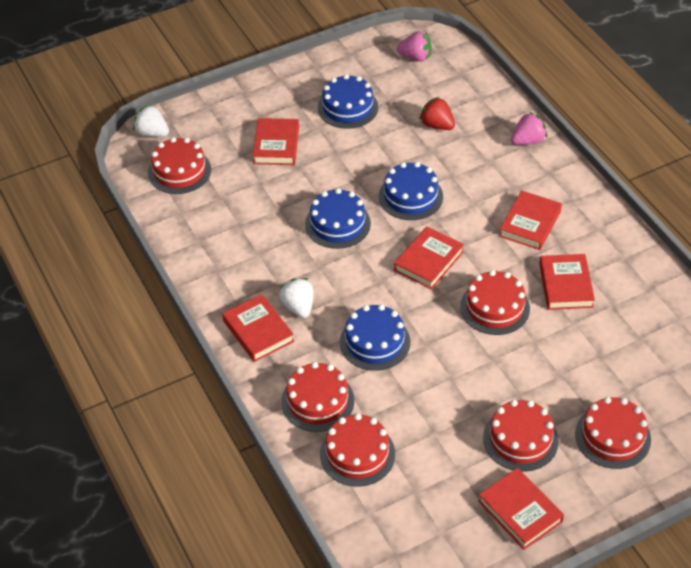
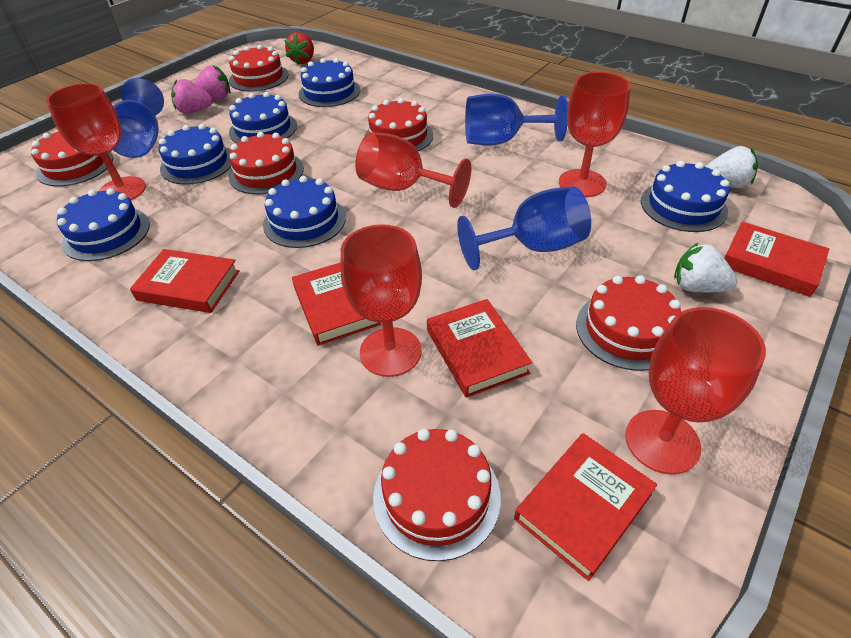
blue cake: 4 -> 6
blue goblet: 0 -> 3
red book: 6 -> 5
red goblet: 0 -> 5

